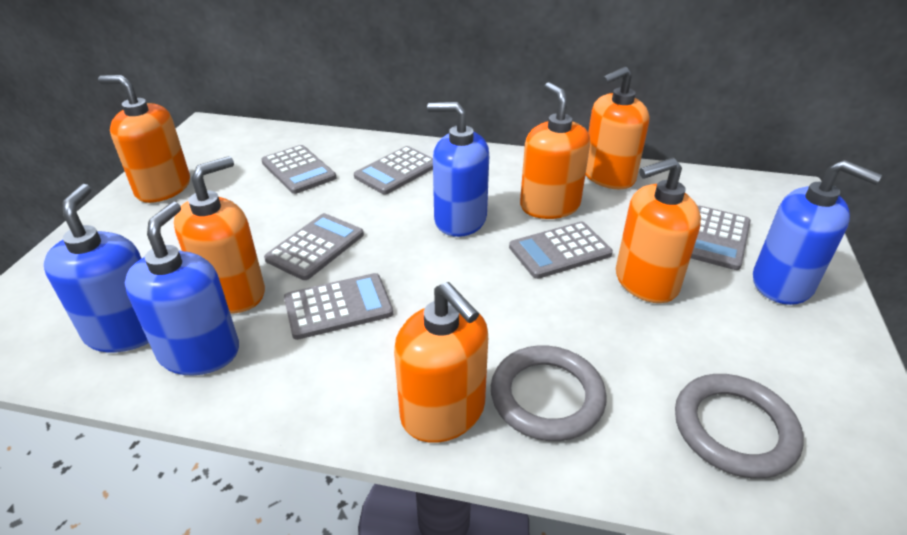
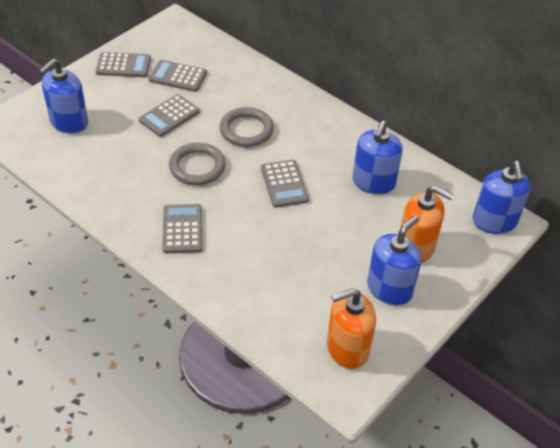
grey calculator: 6 -> 5
orange soap dispenser: 6 -> 2

